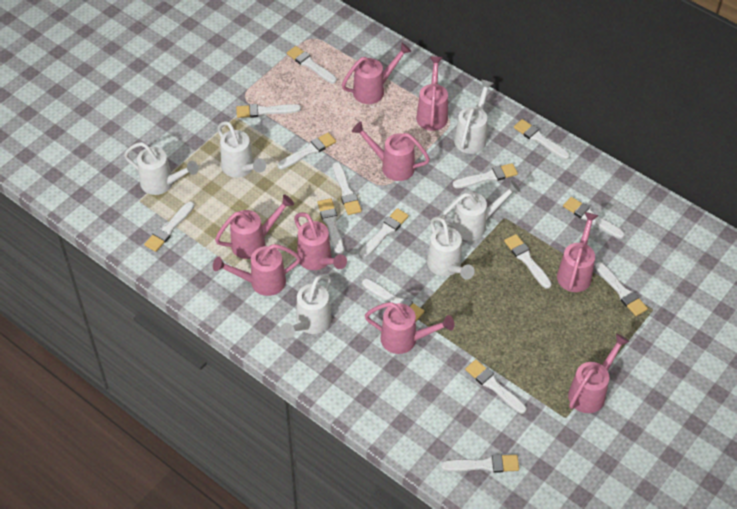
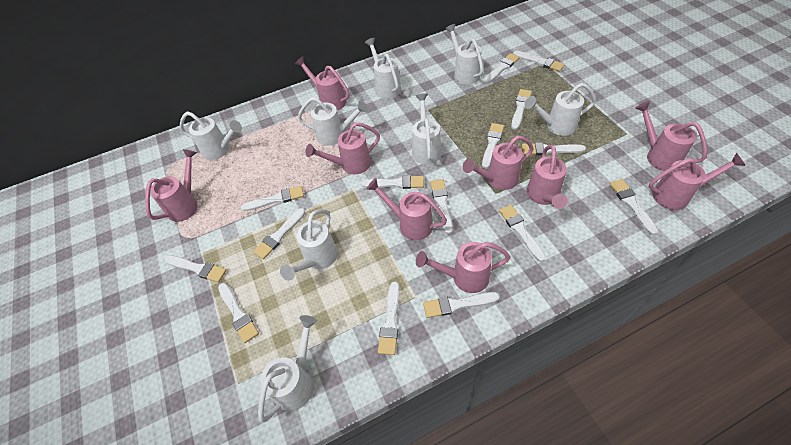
white watering can: 6 -> 8

